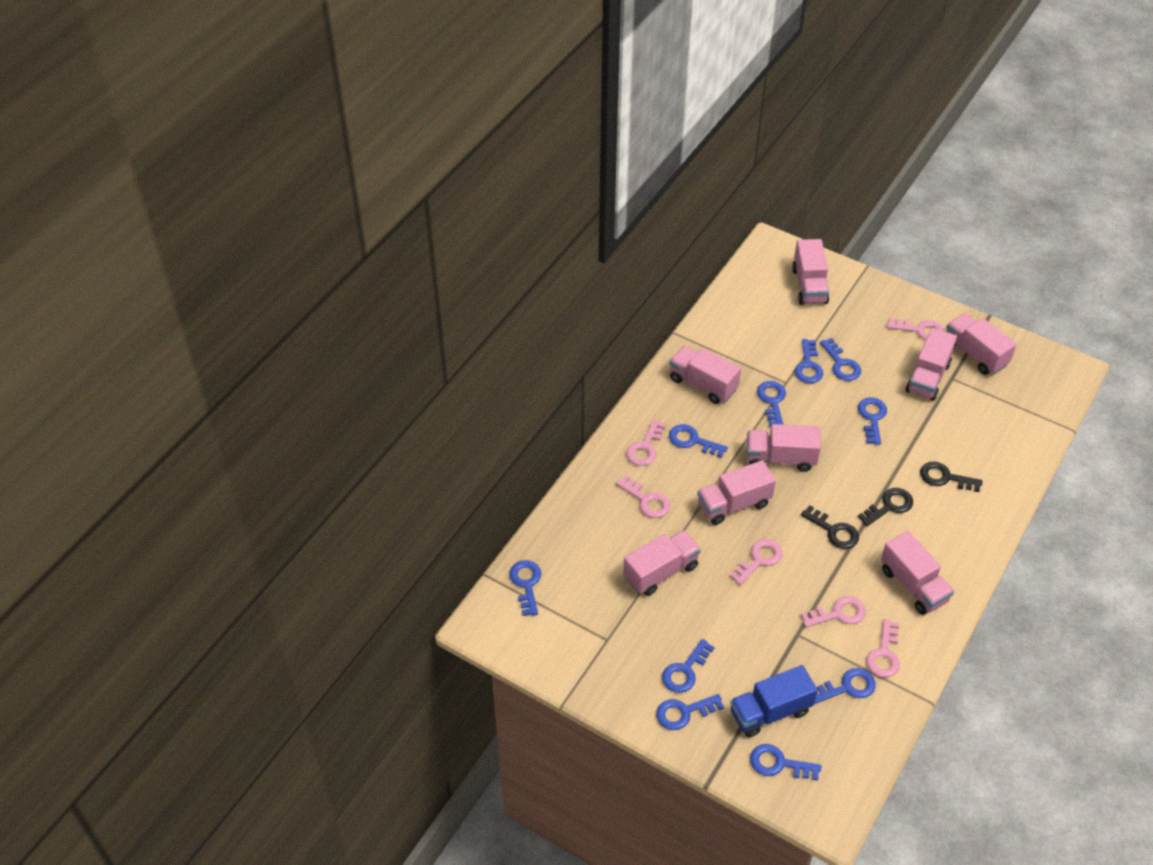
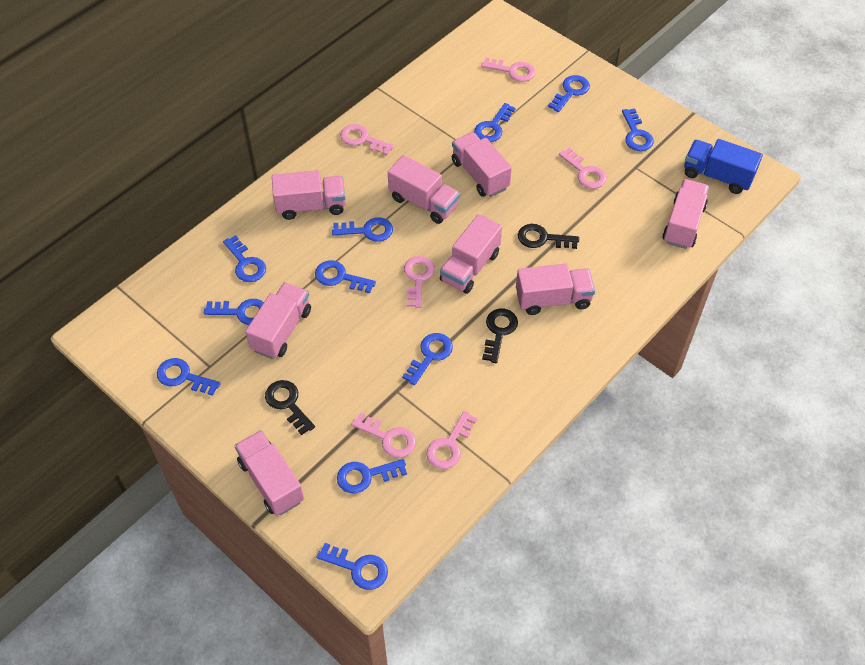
blue key: 10 -> 11

